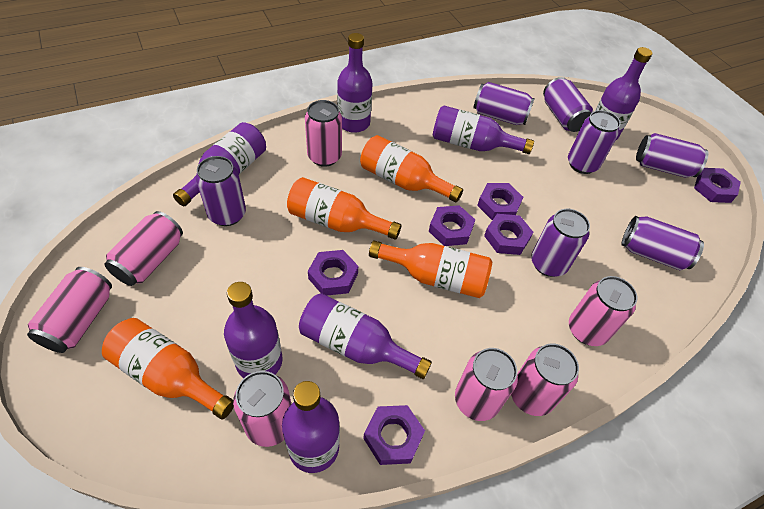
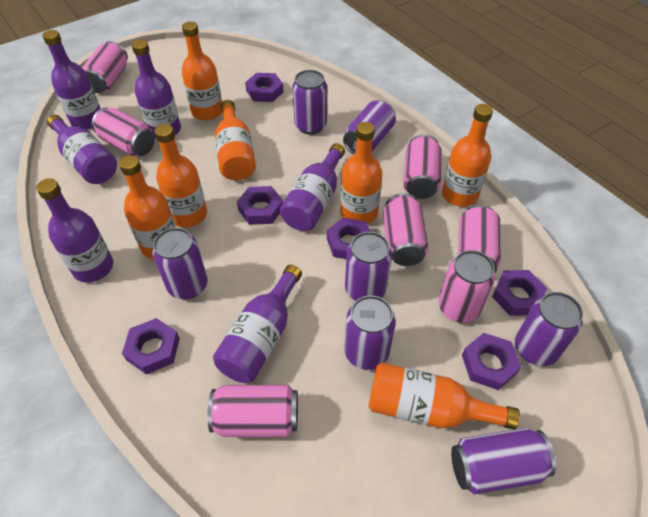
orange bottle: 4 -> 7
purple bottle: 7 -> 6

